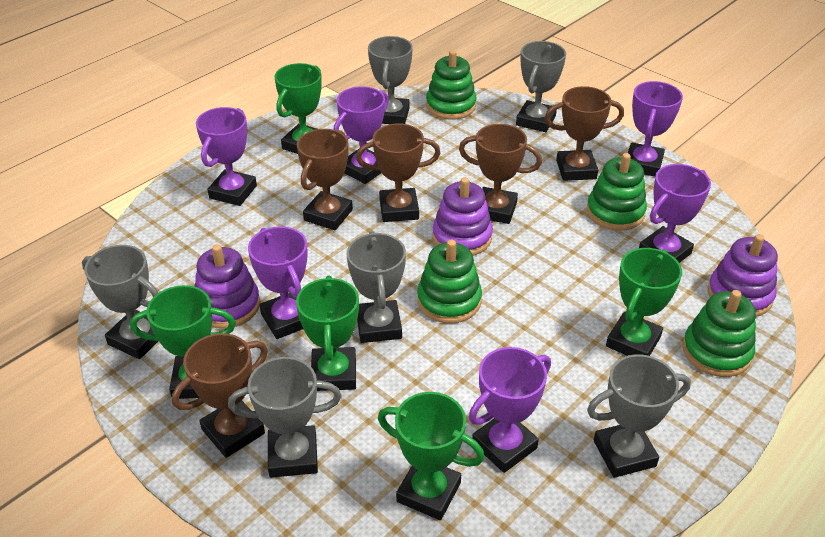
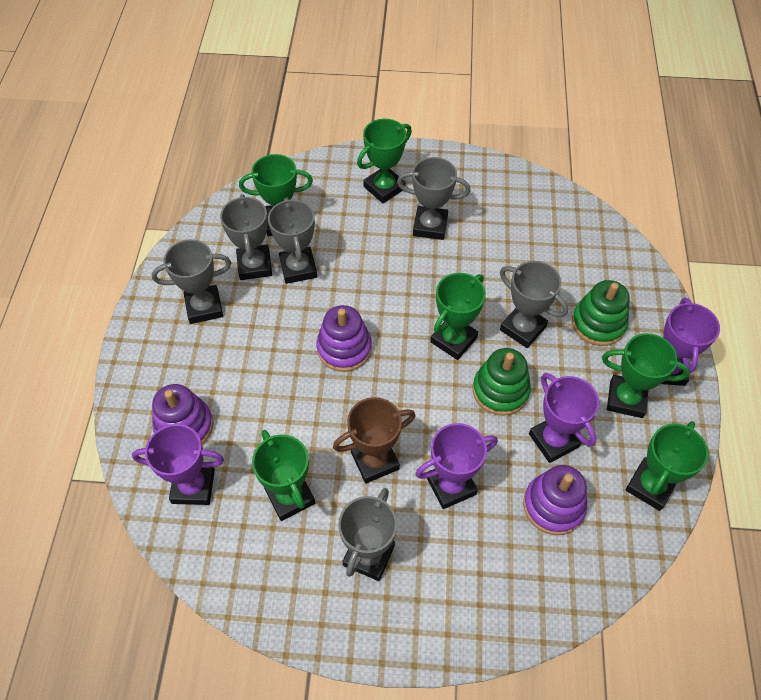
brown trophy: 5 -> 1
green stacking toy: 4 -> 2
green trophy: 5 -> 6
purple trophy: 6 -> 4

